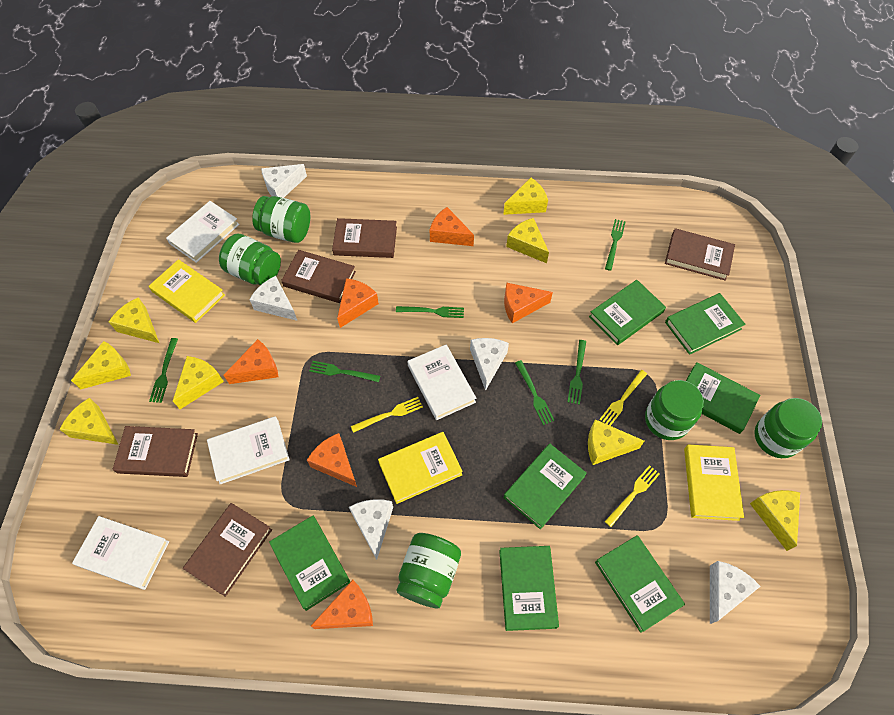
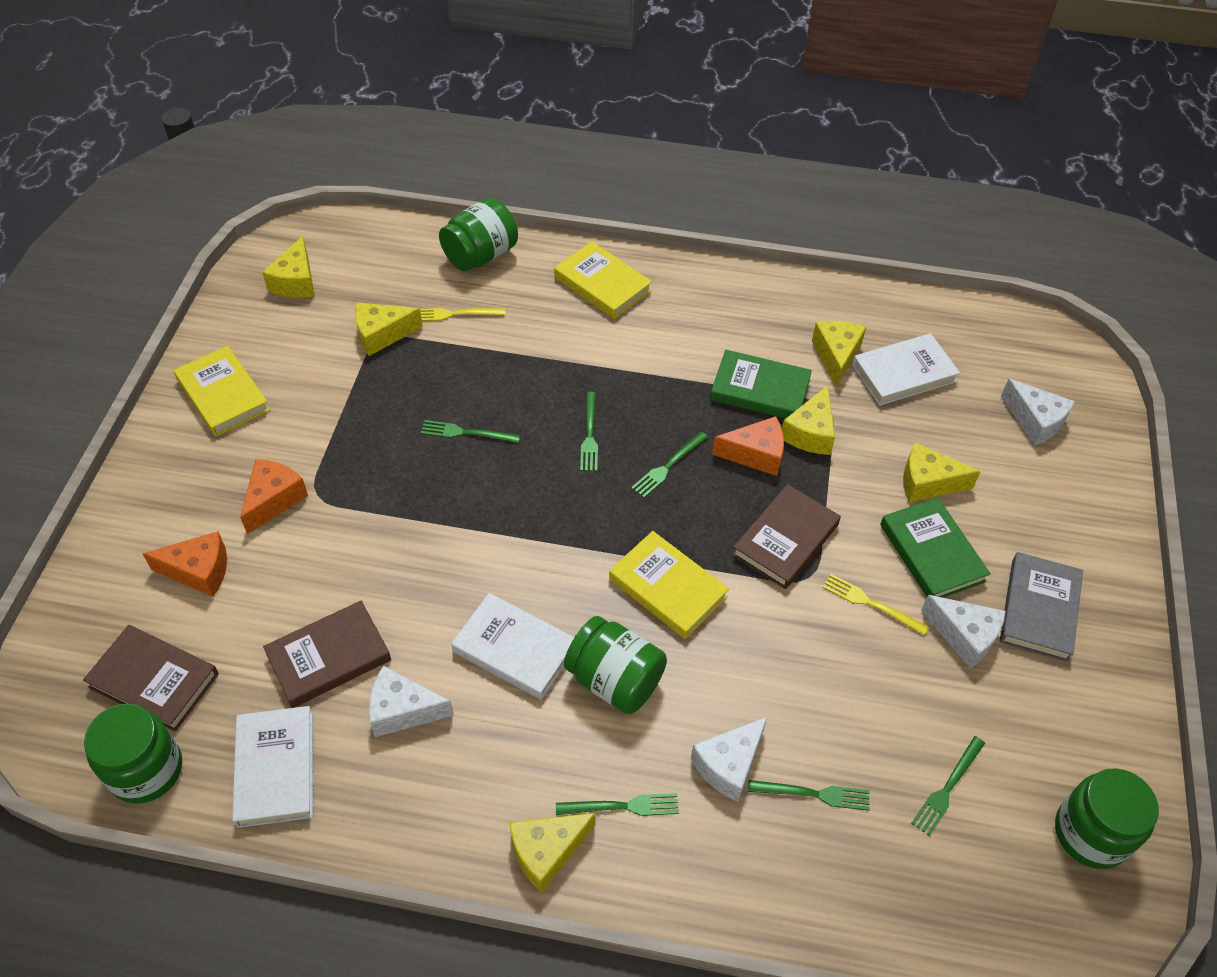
brown book: 5 -> 3
green book: 7 -> 2
green jar: 5 -> 4
grey book: 0 -> 1
orange cheese: 6 -> 3
white book: 4 -> 3
white cheese: 5 -> 4
yellow cheese: 8 -> 6
yellow fork: 3 -> 2

